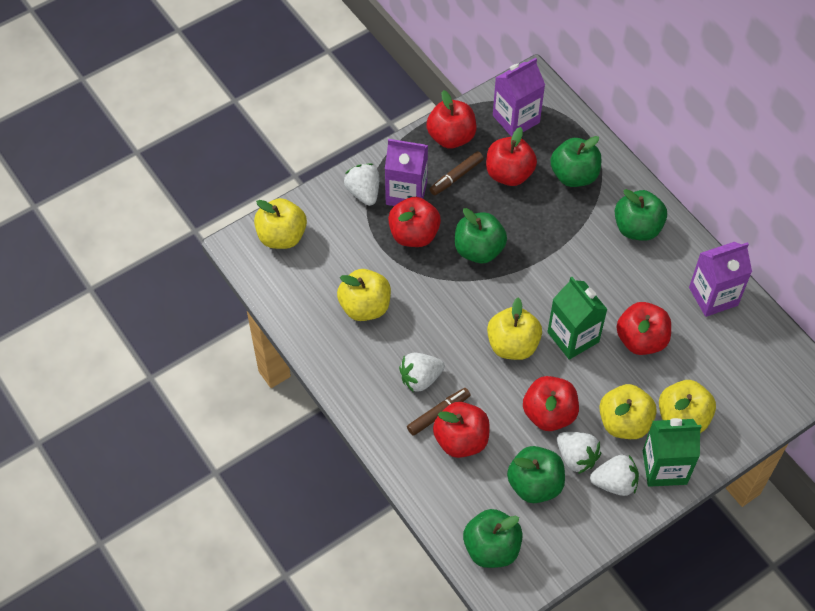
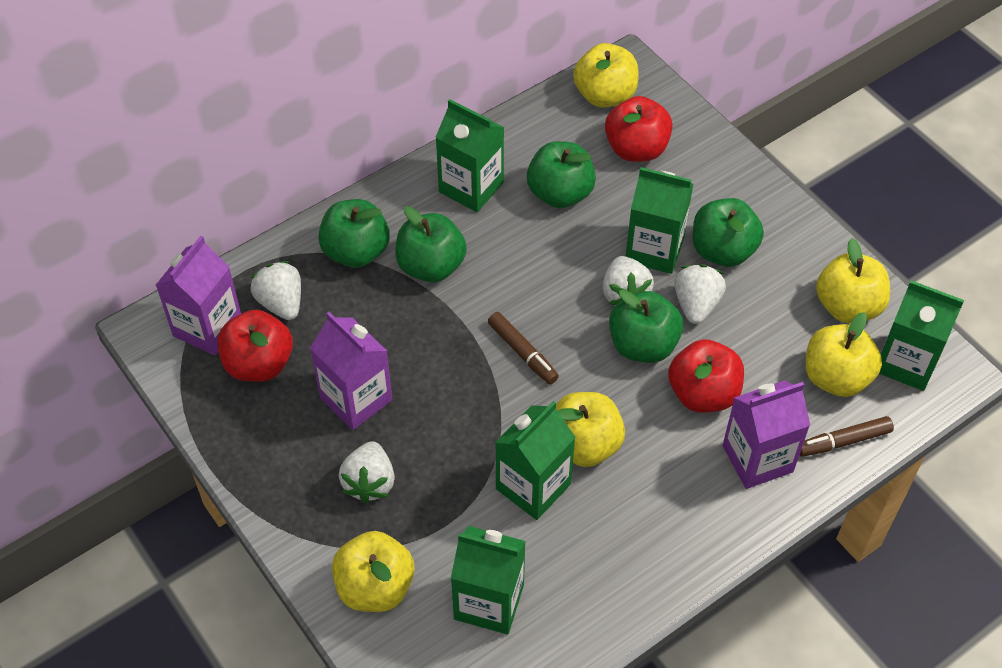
green carton: 2 -> 5
red apple: 6 -> 3

